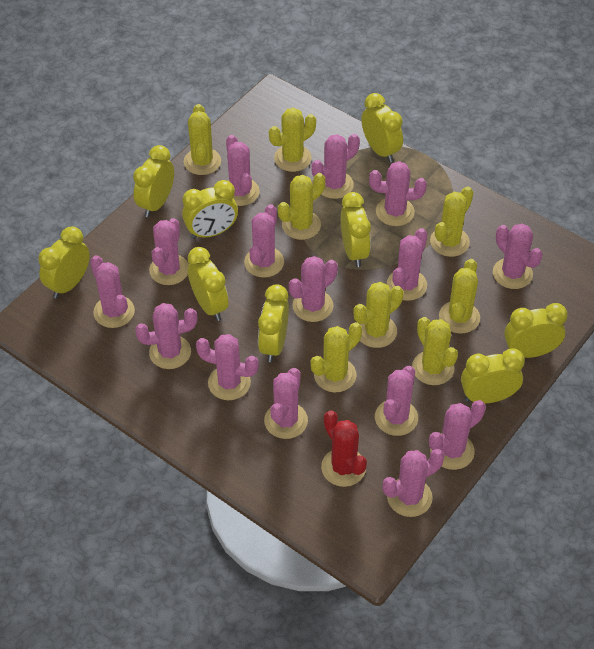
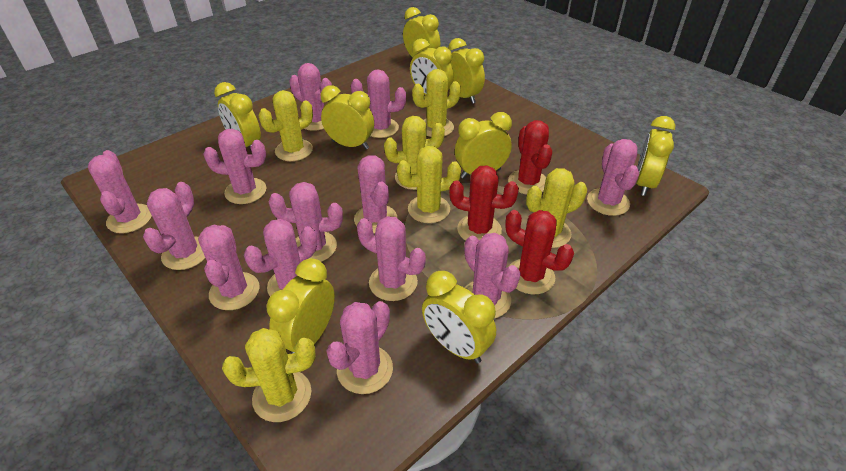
pink cactus: 15 -> 13
red cactus: 1 -> 3
yellow cactus: 8 -> 6

